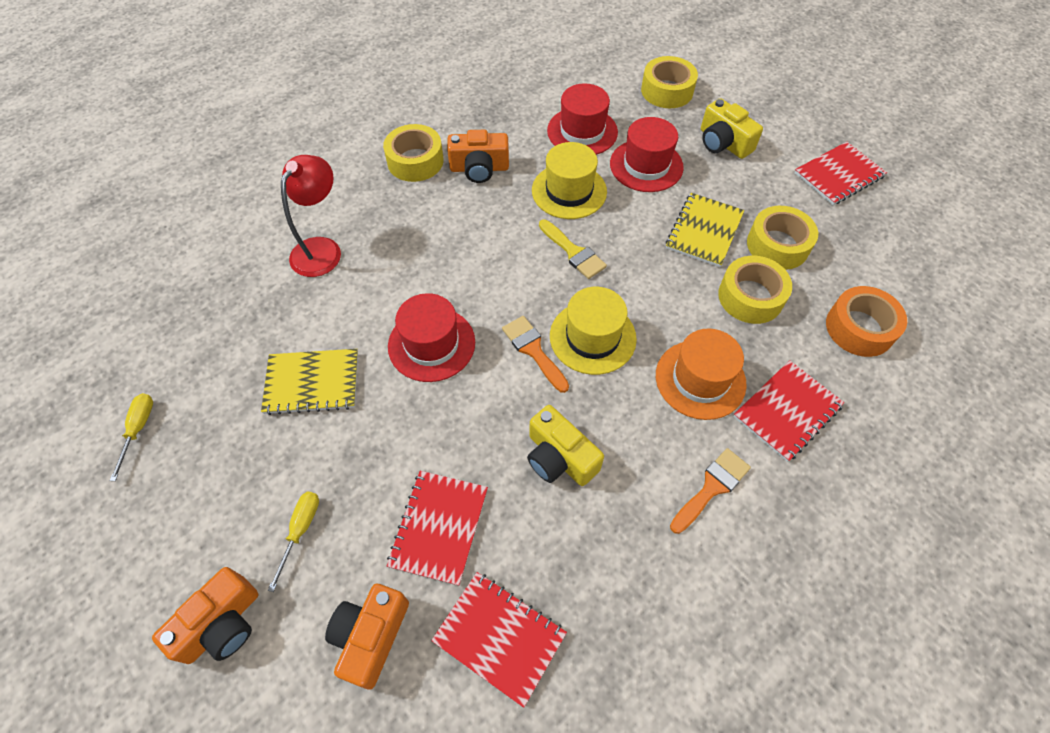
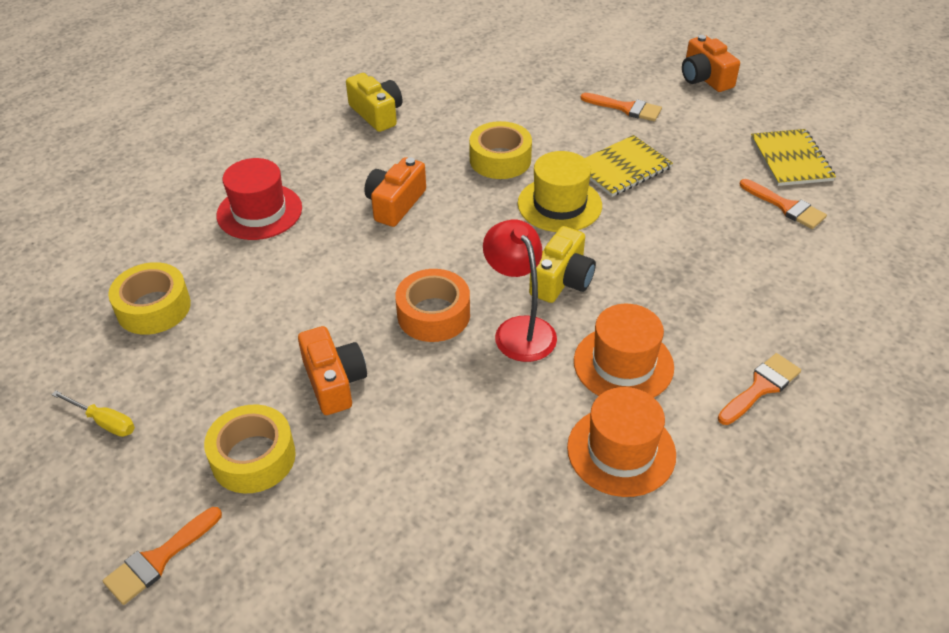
orange brush: 2 -> 4
orange hat: 1 -> 2
red hat: 3 -> 1
red notebook: 4 -> 0
yellow brush: 1 -> 0
yellow hat: 2 -> 1
yellow screwdriver: 2 -> 1
yellow tape: 4 -> 3

